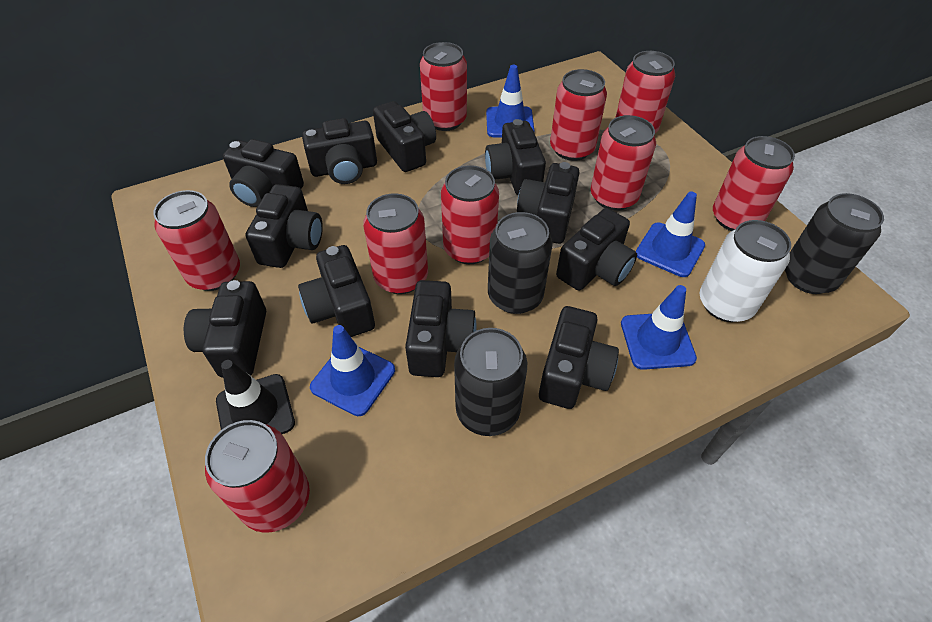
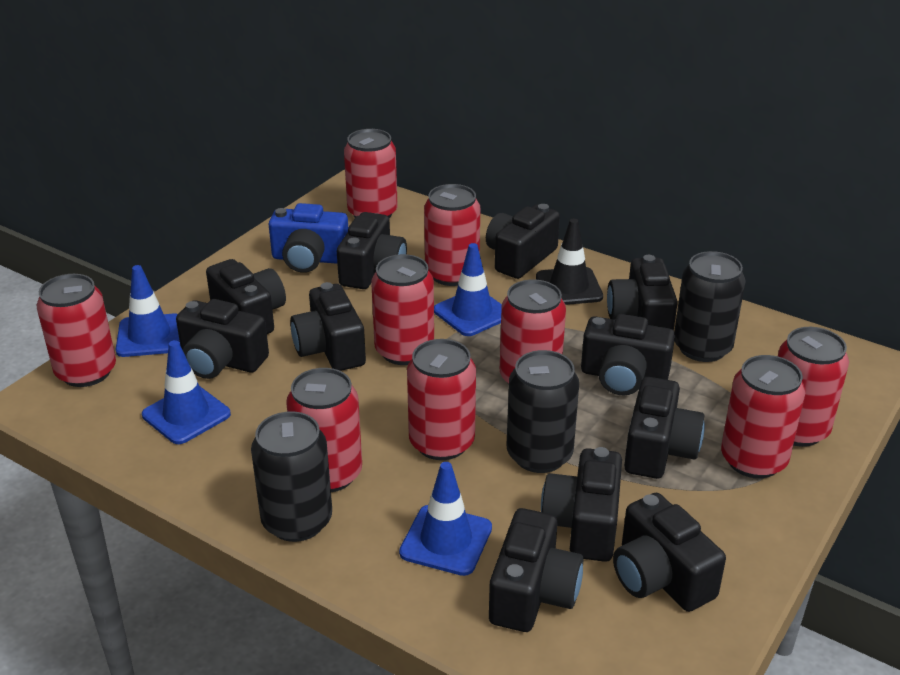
blue camera: 0 -> 1
white can: 1 -> 0

